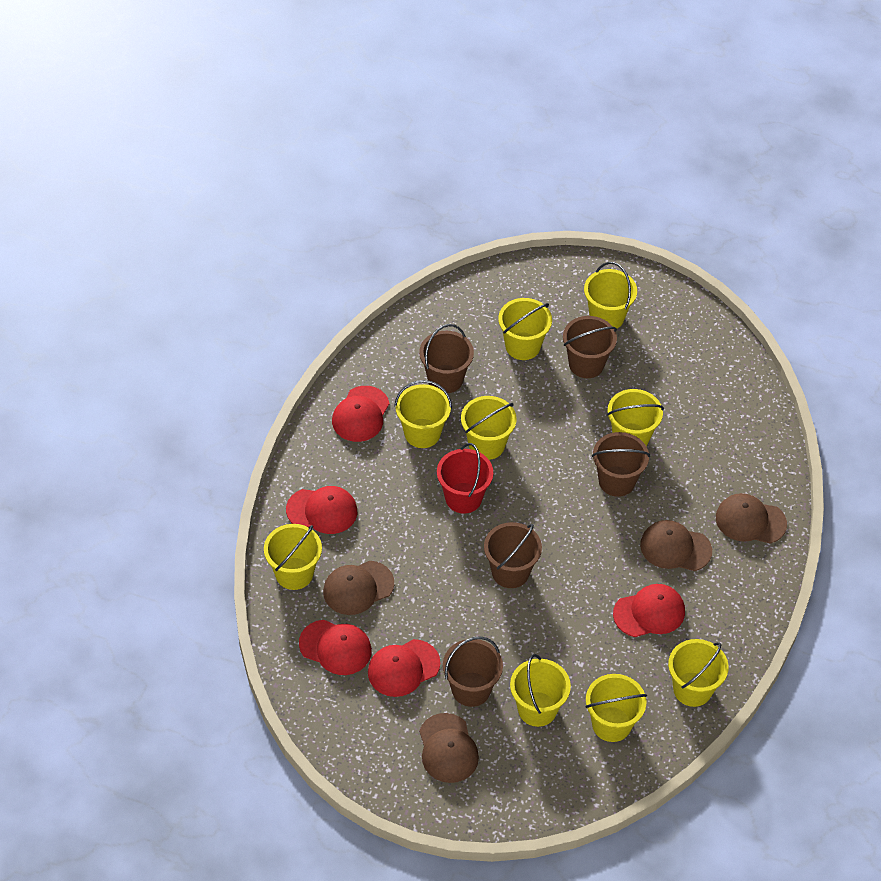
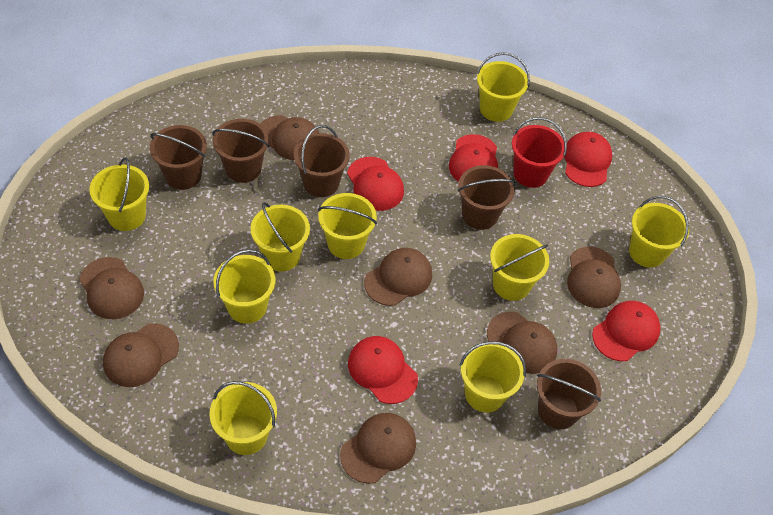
brown cap: 4 -> 7

